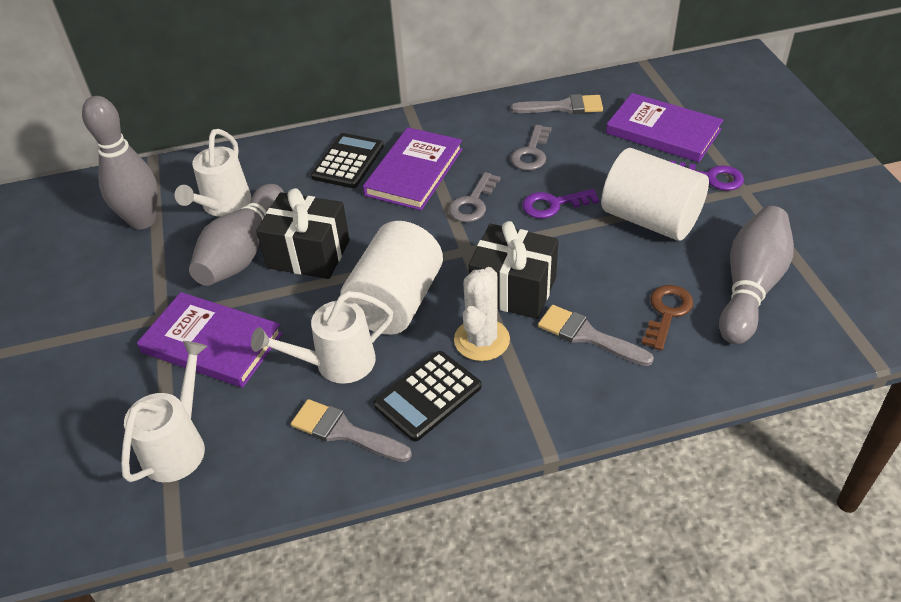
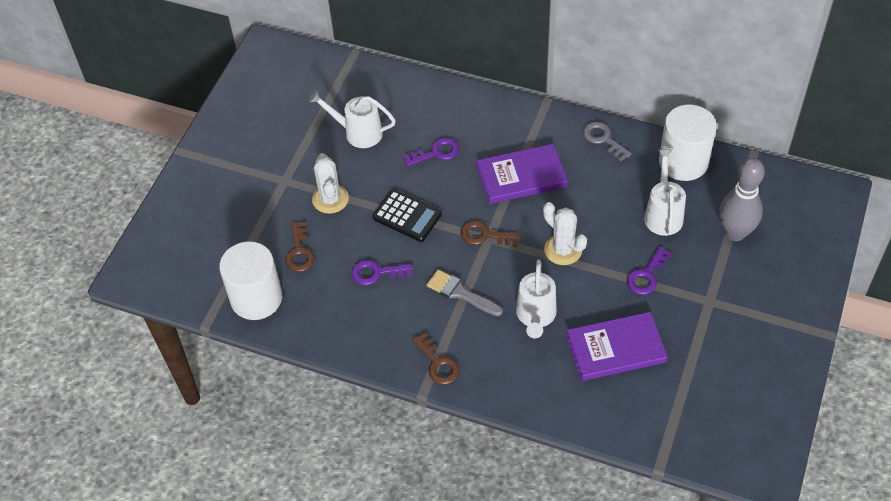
black calculator: 2 -> 1
black gift: 2 -> 0
brown key: 1 -> 3
grey bowling pin: 3 -> 1
grey brush: 3 -> 1
grey key: 2 -> 1
purple book: 3 -> 2
purple key: 2 -> 3
white cactus: 1 -> 2

